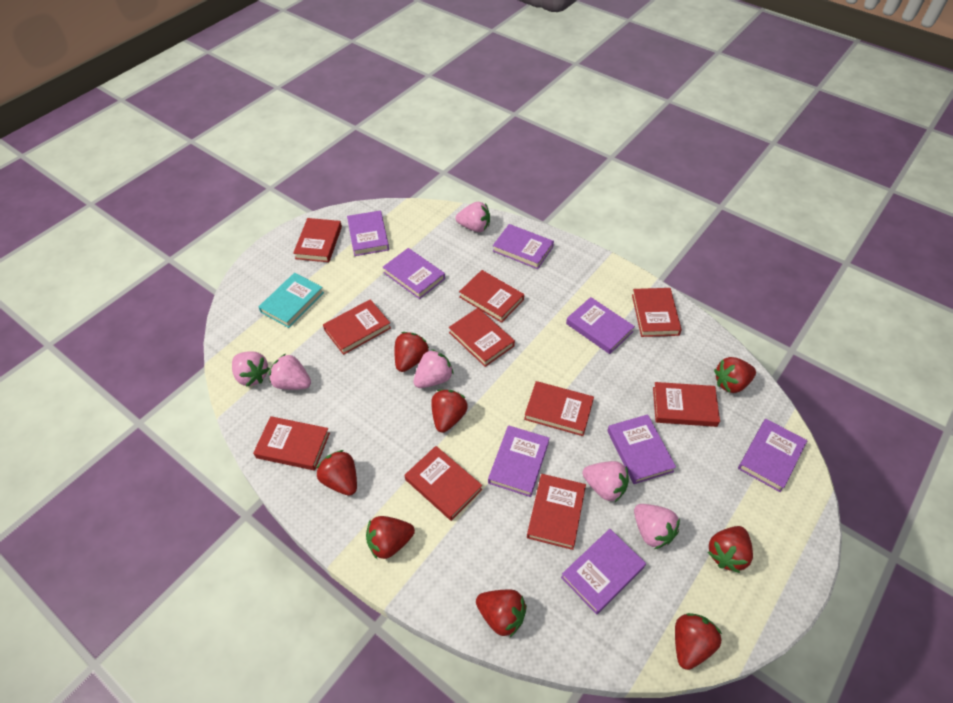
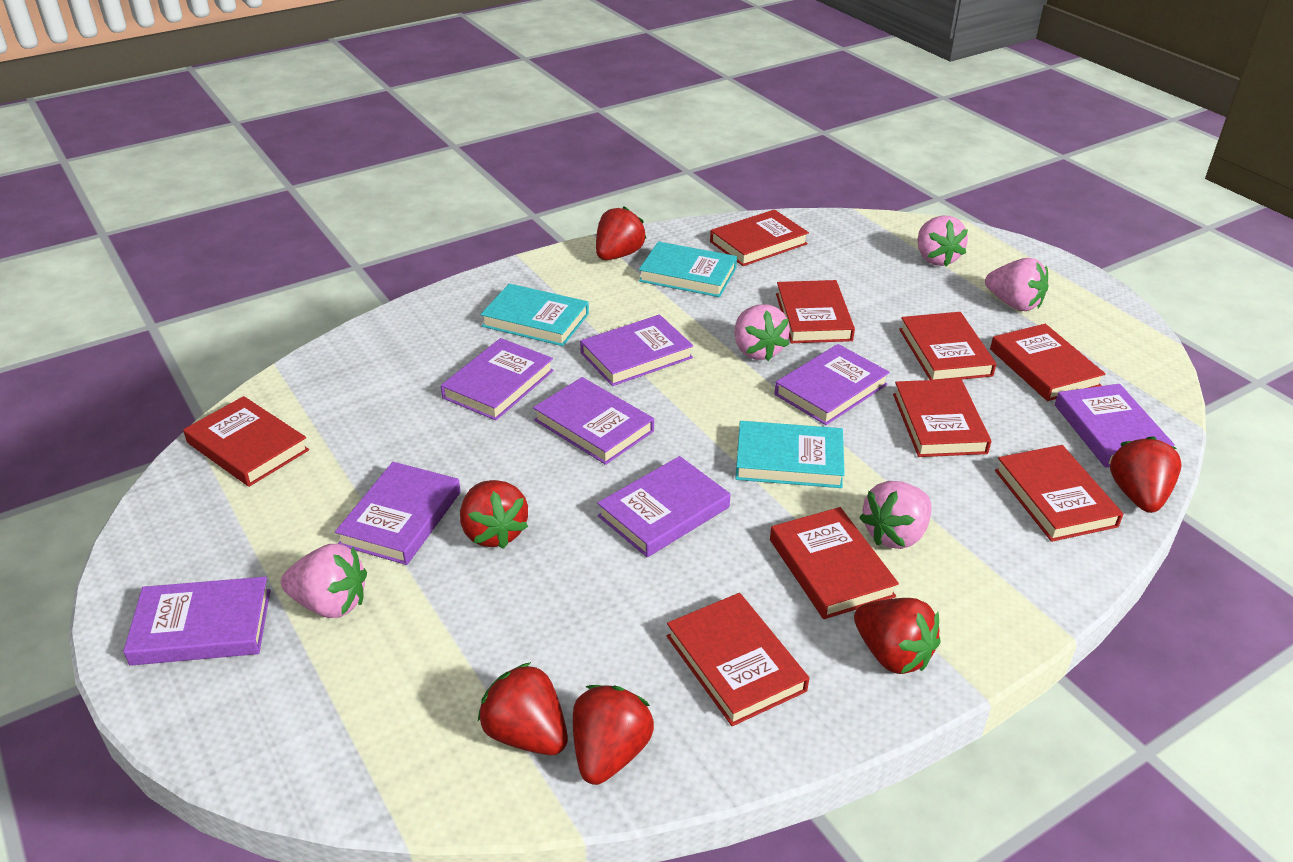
pink strawberry: 6 -> 5
red book: 10 -> 9
red strawberry: 8 -> 6
turquoise book: 1 -> 3

